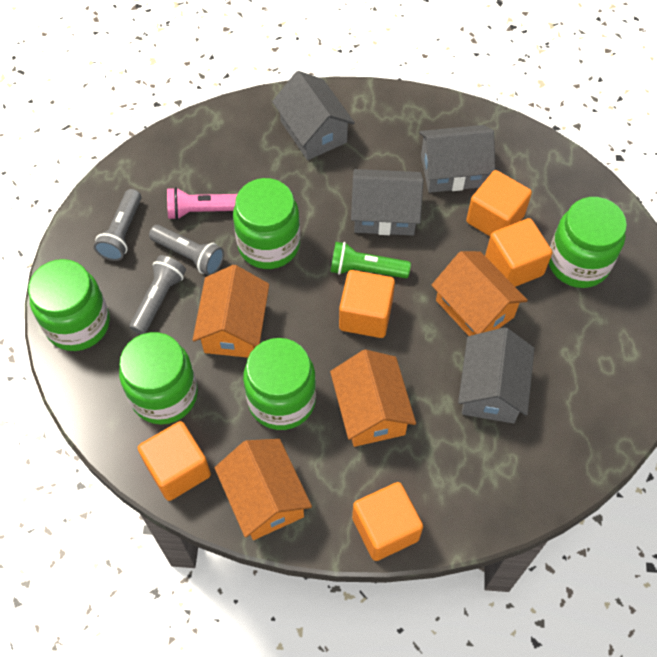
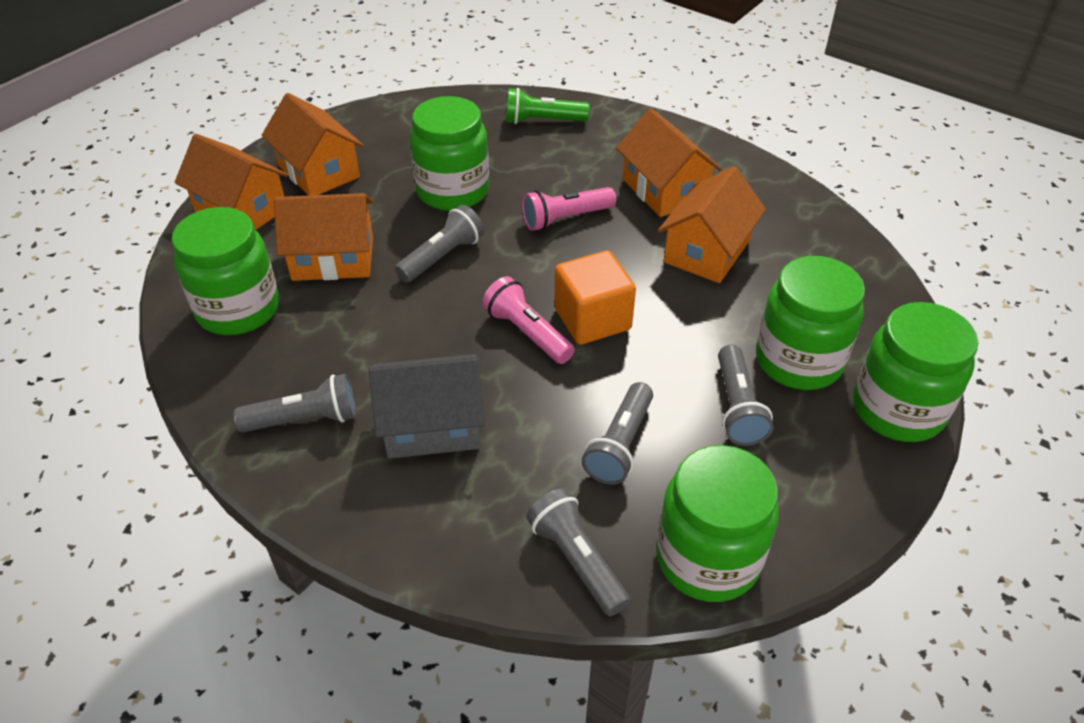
grey flashlight: 3 -> 5
grey house: 4 -> 1
orange cube: 5 -> 1
orange house: 4 -> 5
pink flashlight: 1 -> 2

